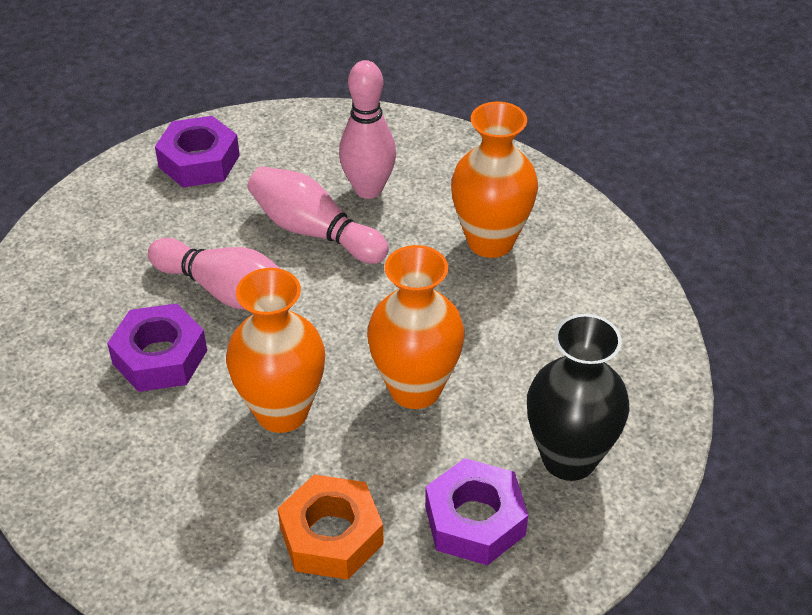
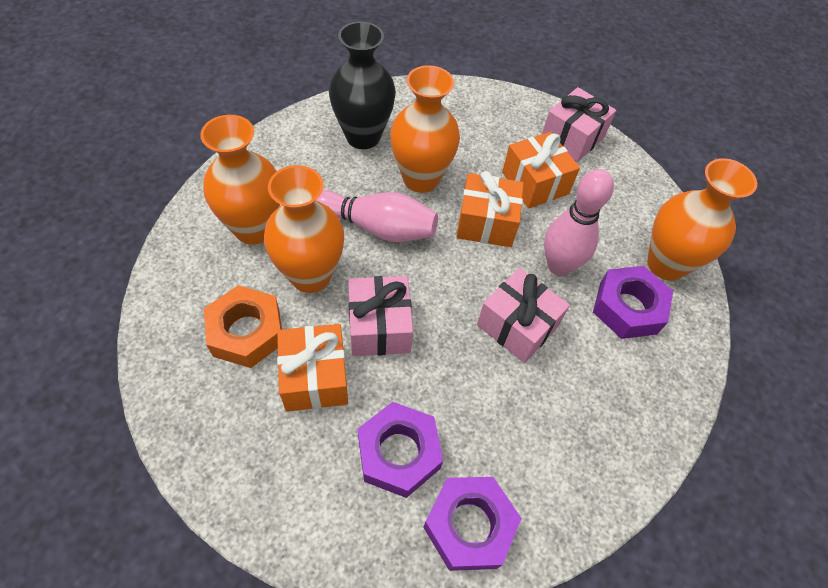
orange gift: 0 -> 3
orange vase: 3 -> 4
pink bowling pin: 3 -> 2
pink gift: 0 -> 3

